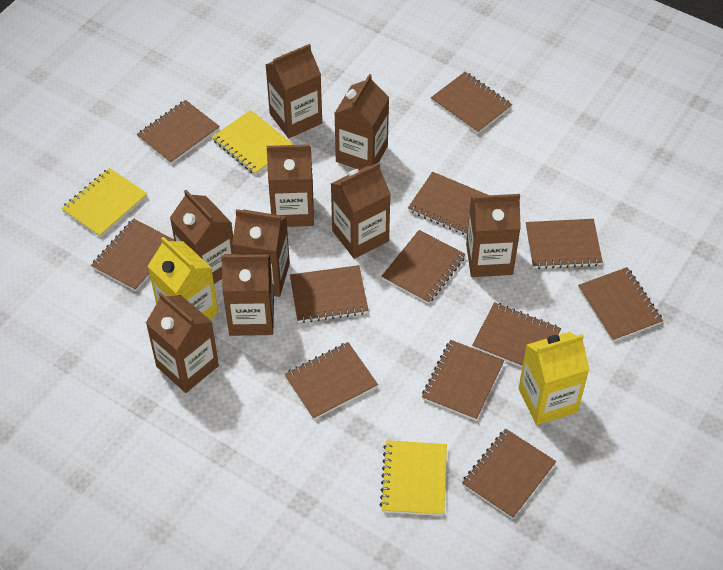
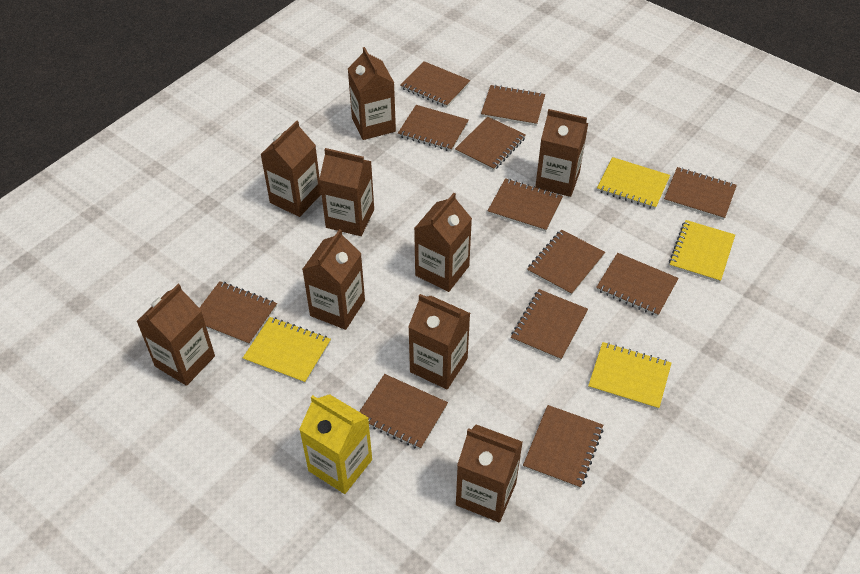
yellow carton: 2 -> 1
yellow notebook: 3 -> 4

